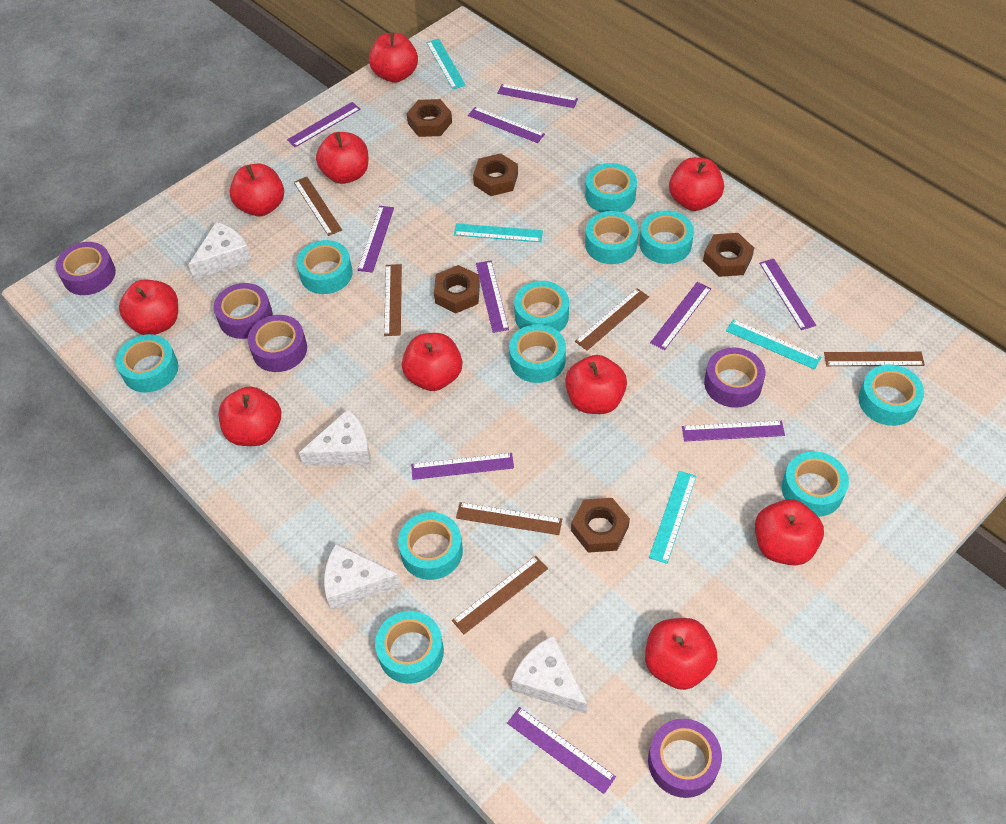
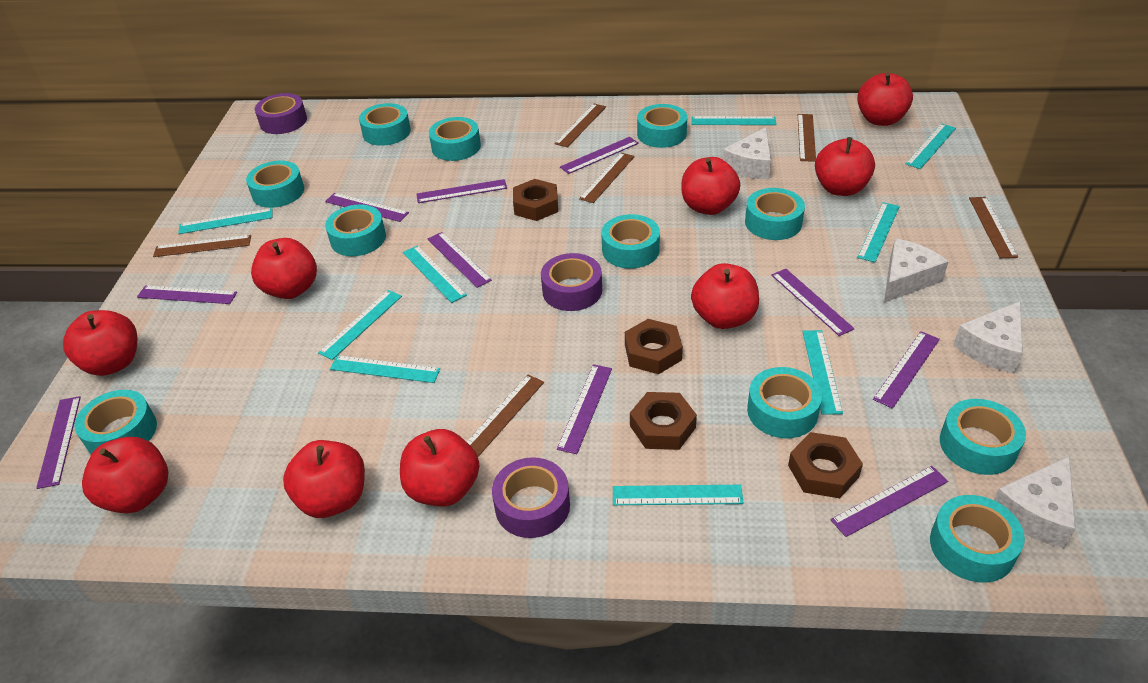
brown nut: 5 -> 4
purple tape: 5 -> 3
red apple: 10 -> 9
turquoise ruler: 4 -> 9

